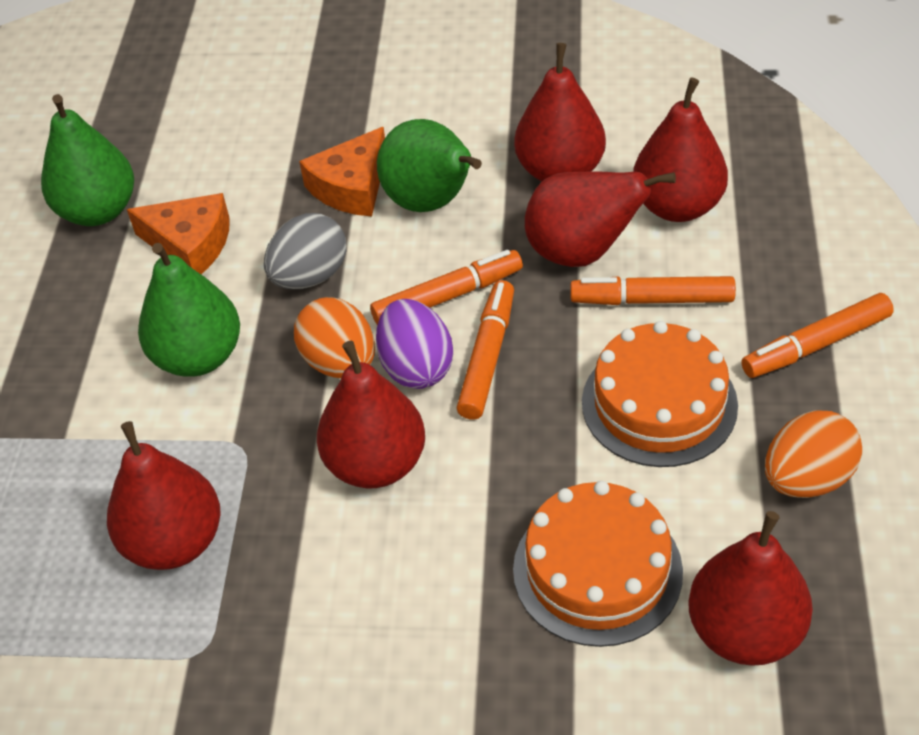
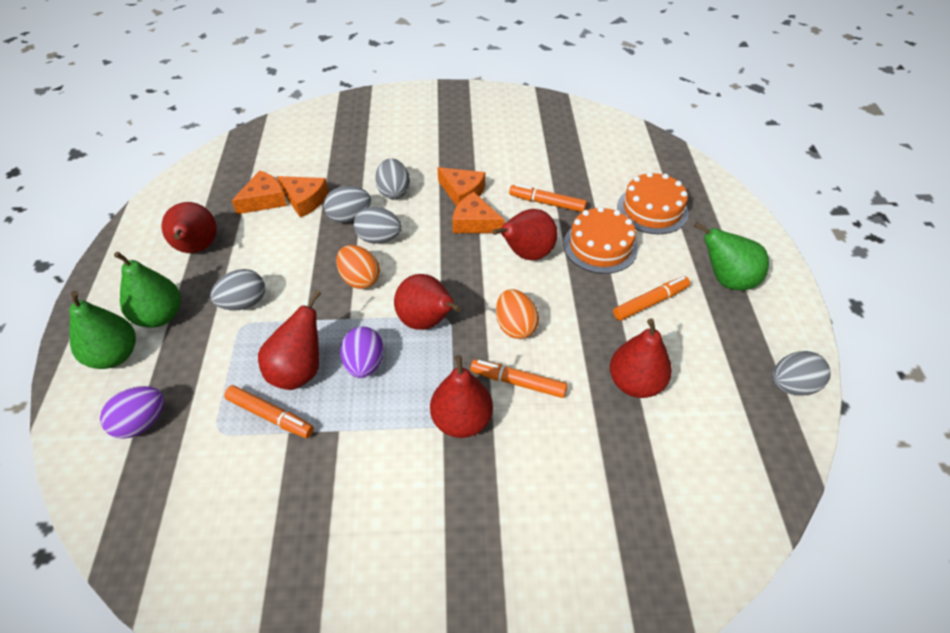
grey egg: 1 -> 5
orange cheese: 2 -> 4
purple egg: 1 -> 2

